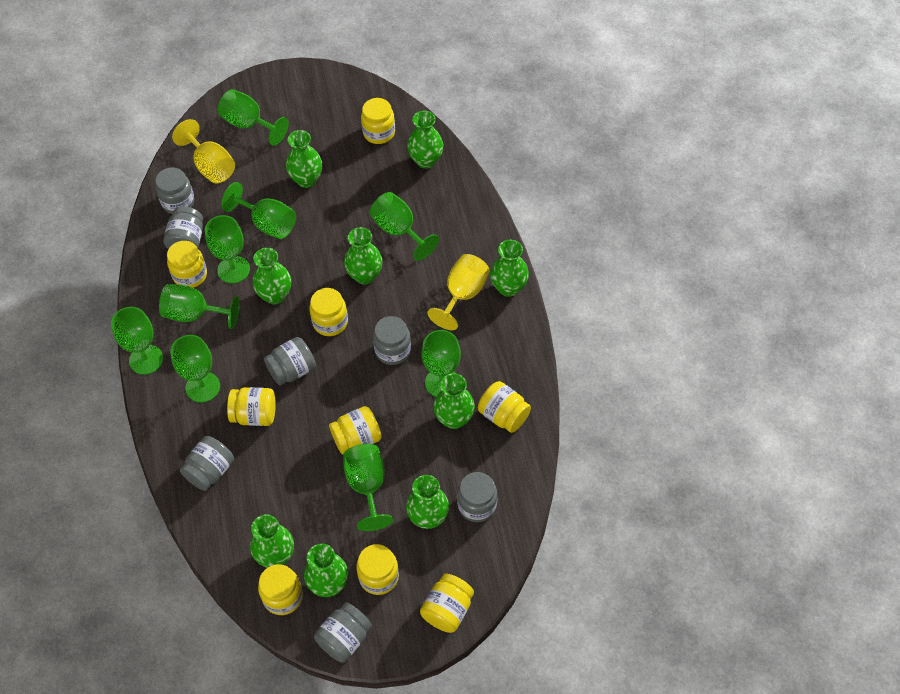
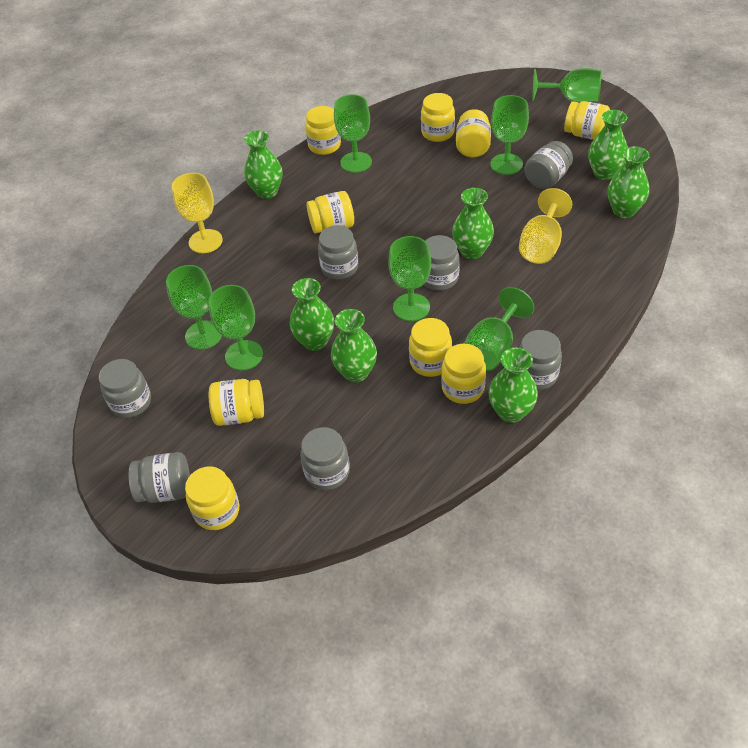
green goblet: 9 -> 7
green vase: 9 -> 7

